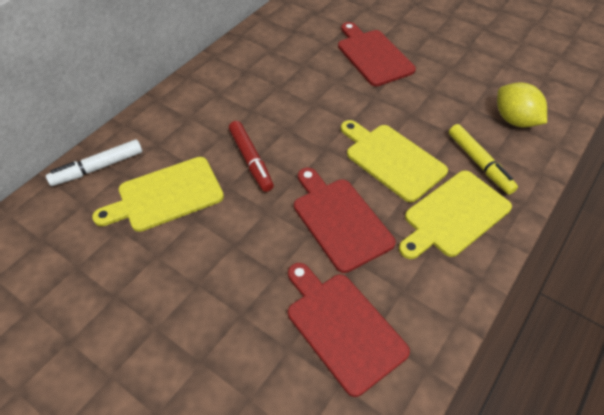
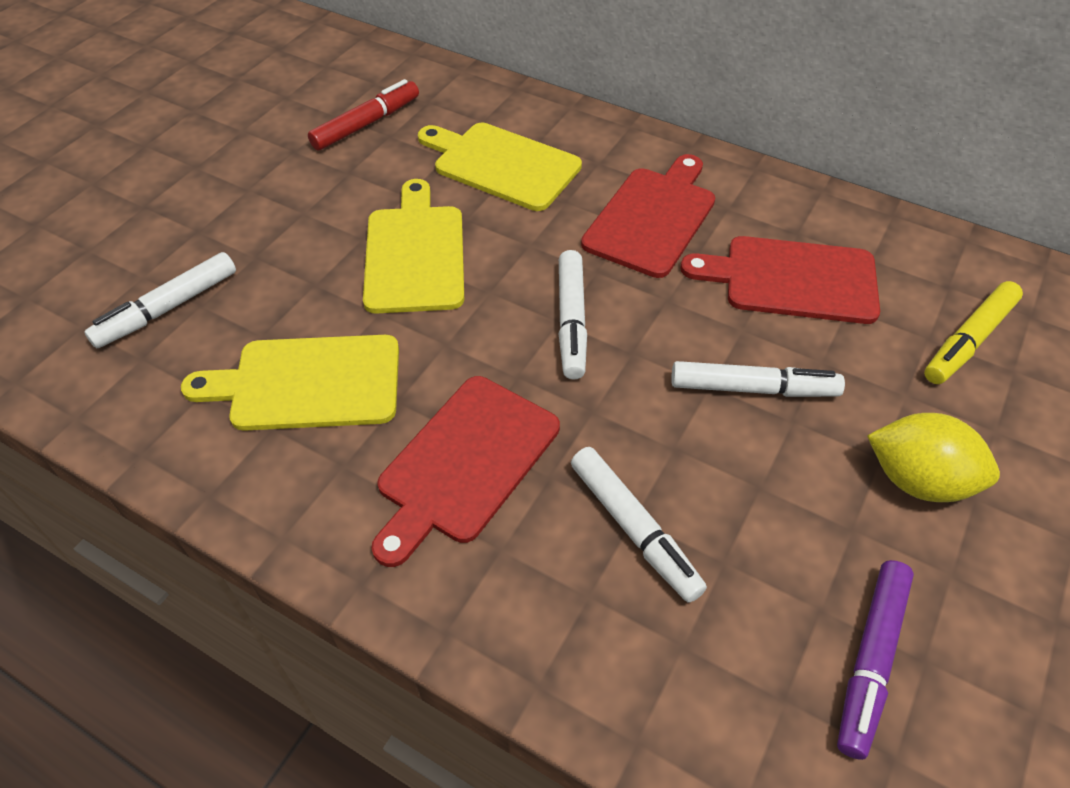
purple marker: 0 -> 1
white marker: 1 -> 4

